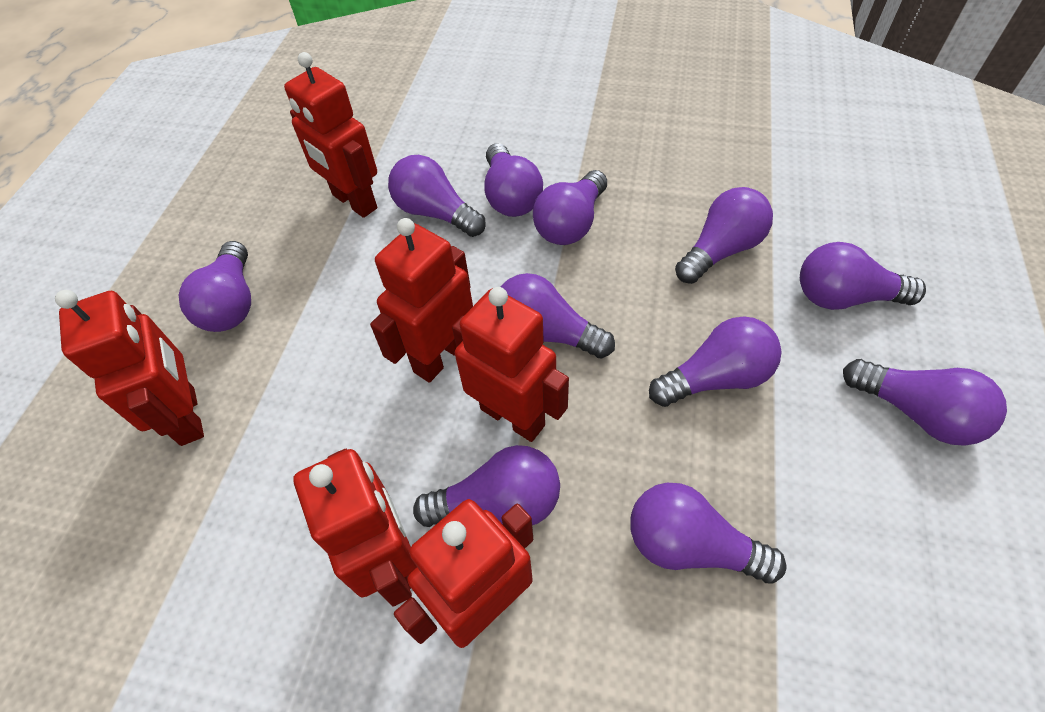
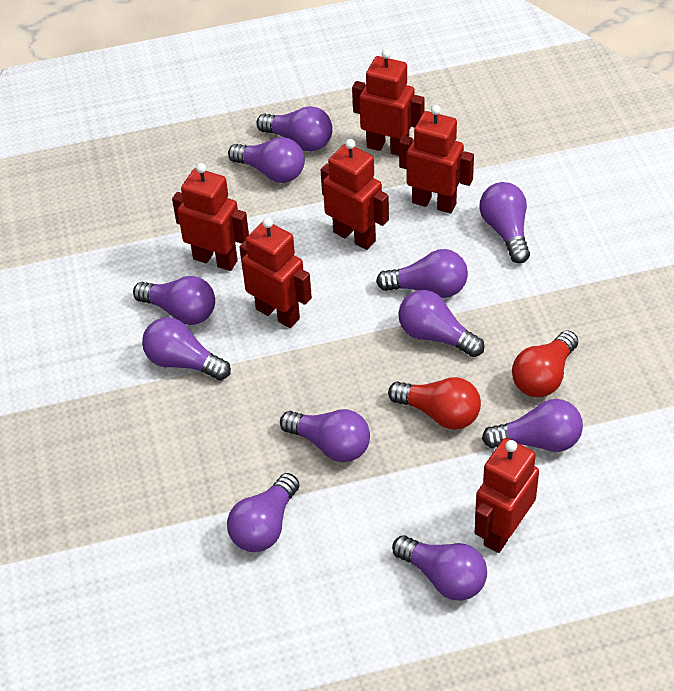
red light bulb: 0 -> 2

